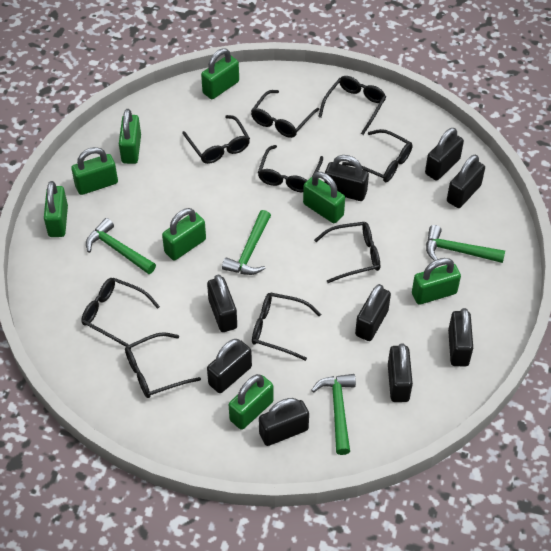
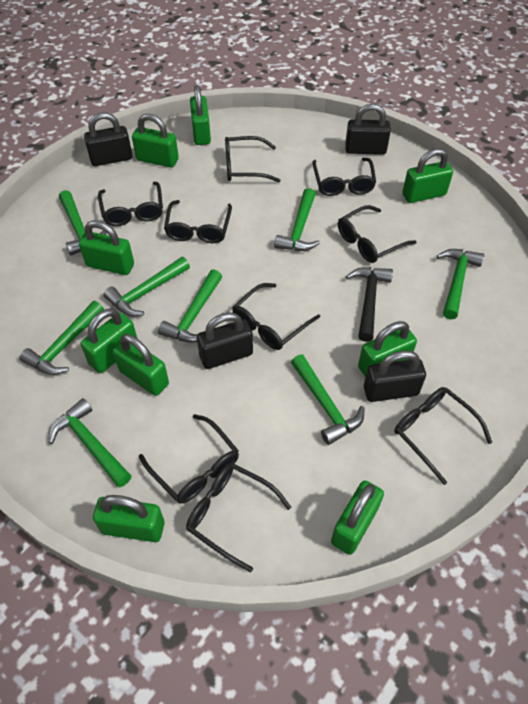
black hammer: 0 -> 1
black padlock: 9 -> 4
green hammer: 4 -> 8
green padlock: 8 -> 9

